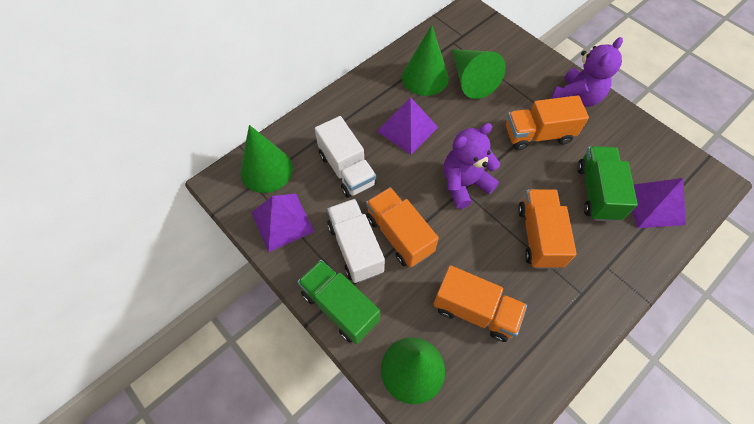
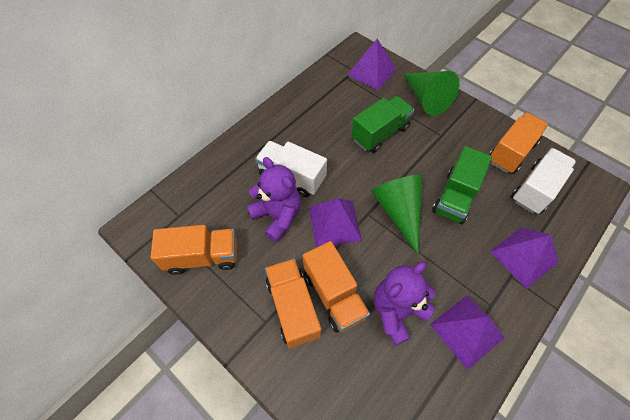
green cone: 4 -> 2
purple pyramid: 3 -> 4

